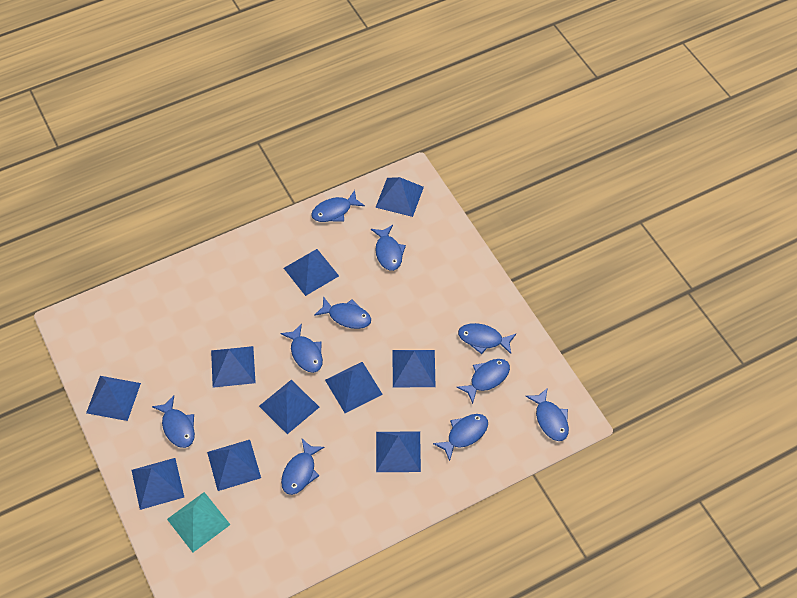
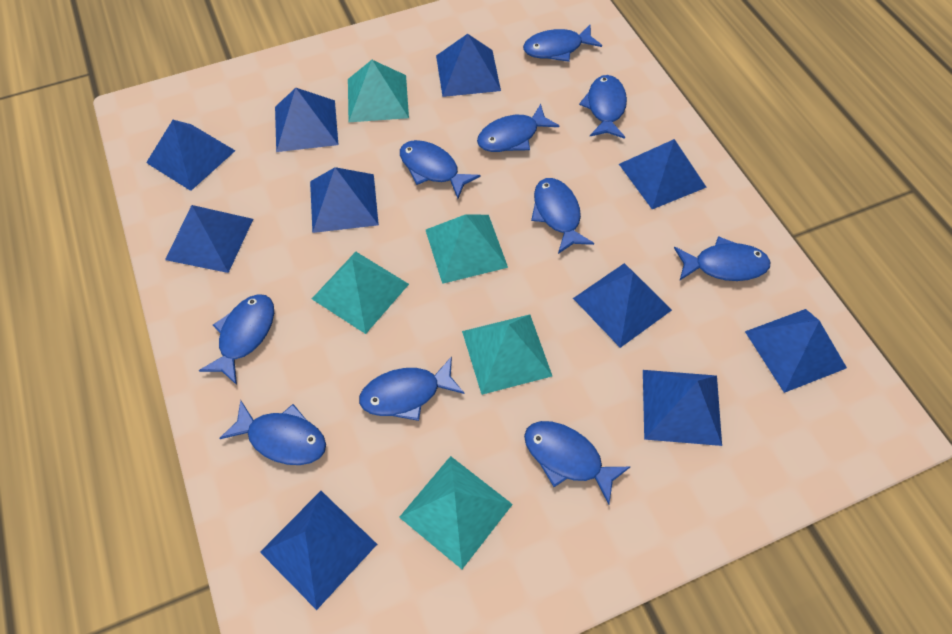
turquoise pyramid: 1 -> 5

